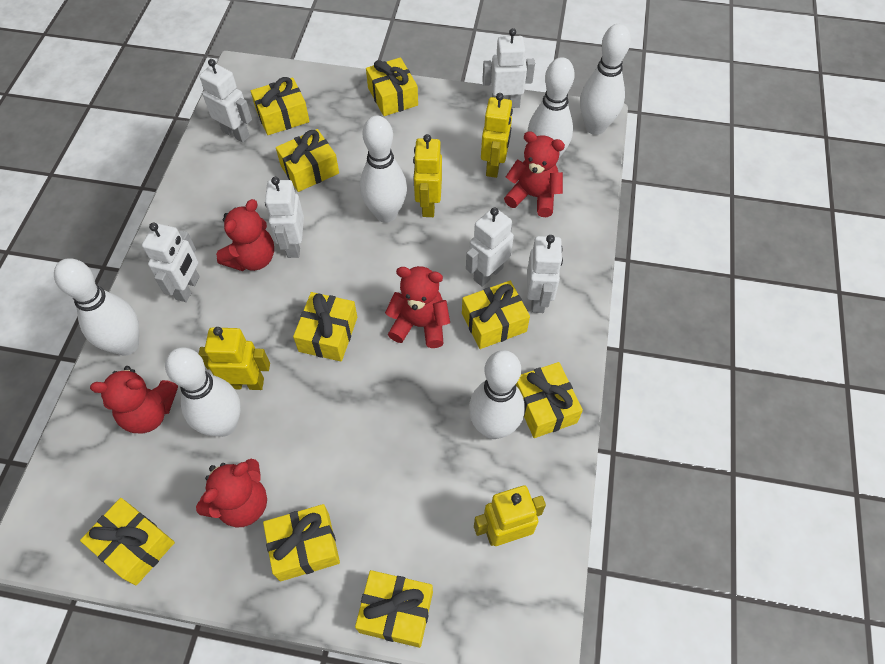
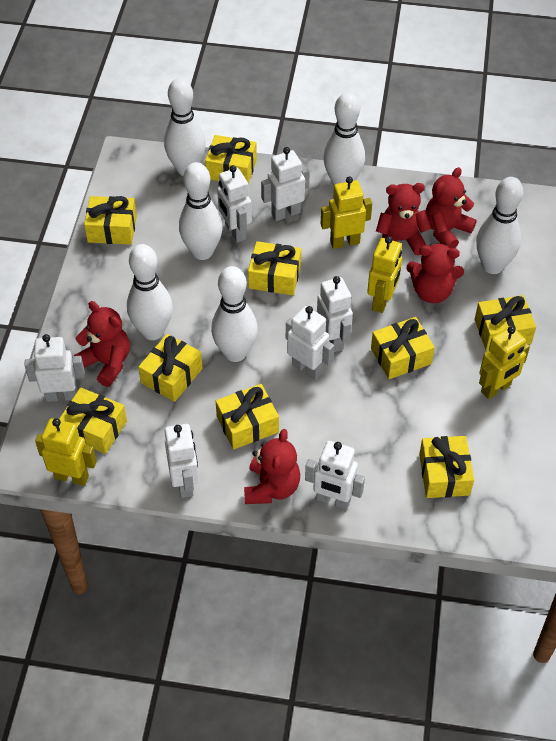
white robot: 6 -> 7

